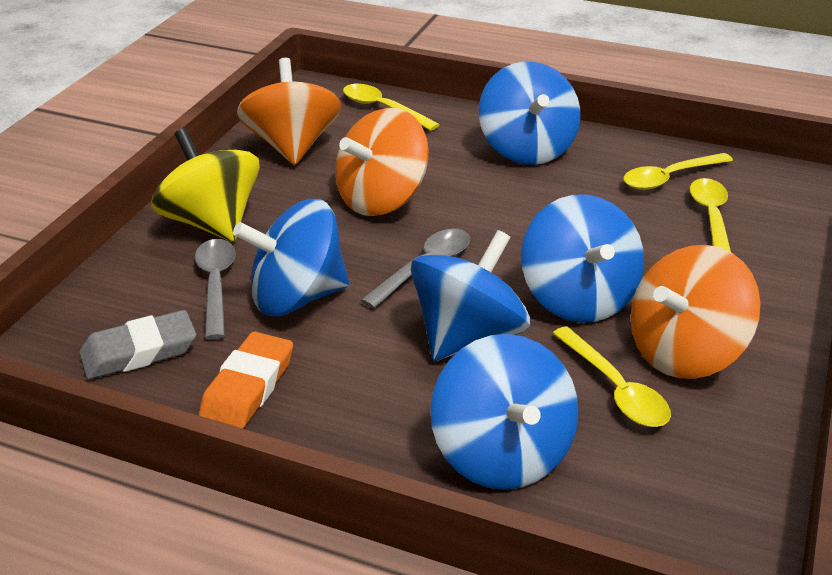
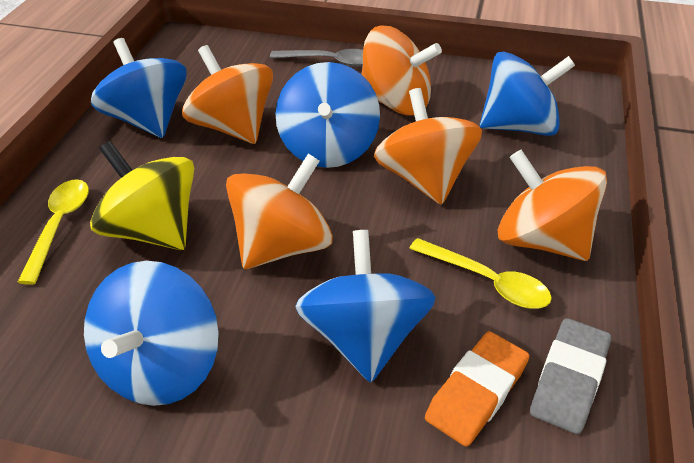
grey spoon: 2 -> 1
orange spinning top: 3 -> 5
yellow spoon: 4 -> 2

